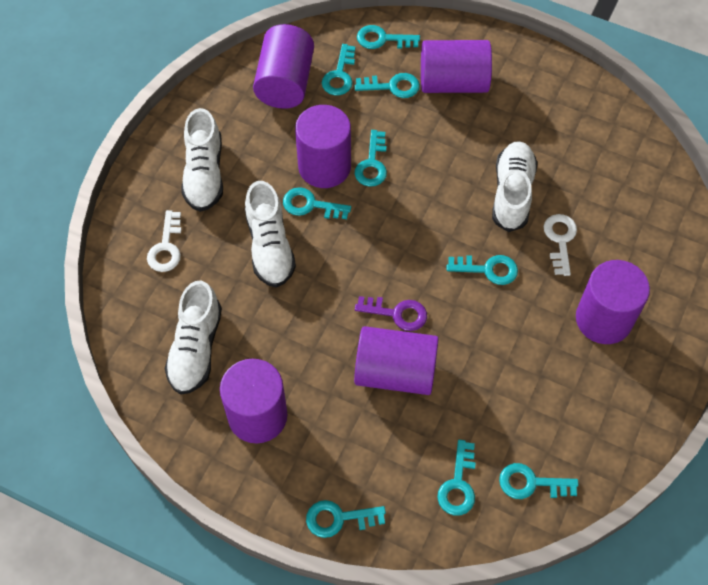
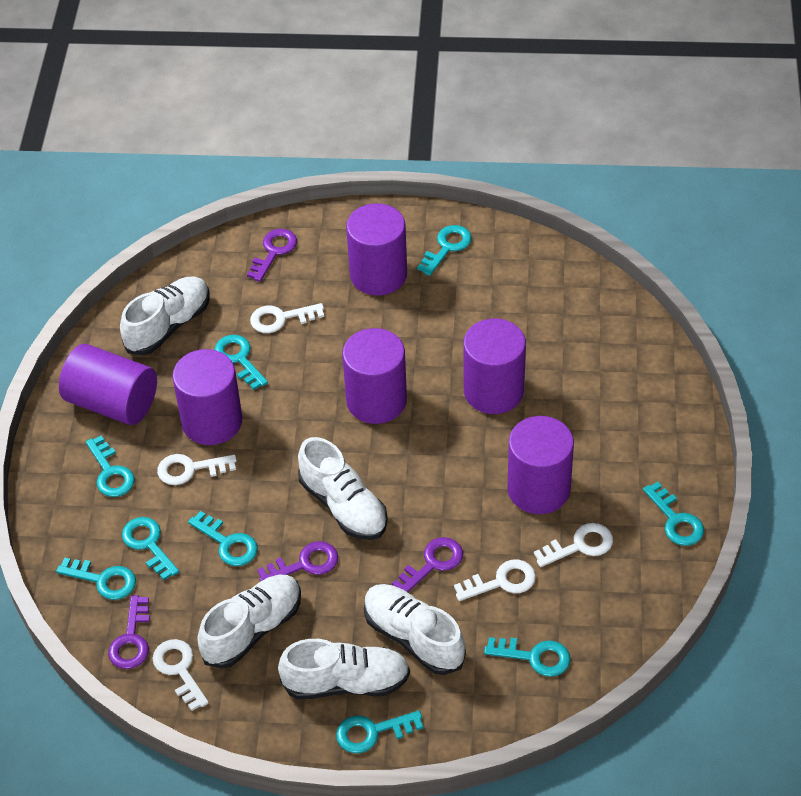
purple key: 1 -> 4
white key: 2 -> 5
white shoe: 4 -> 5

